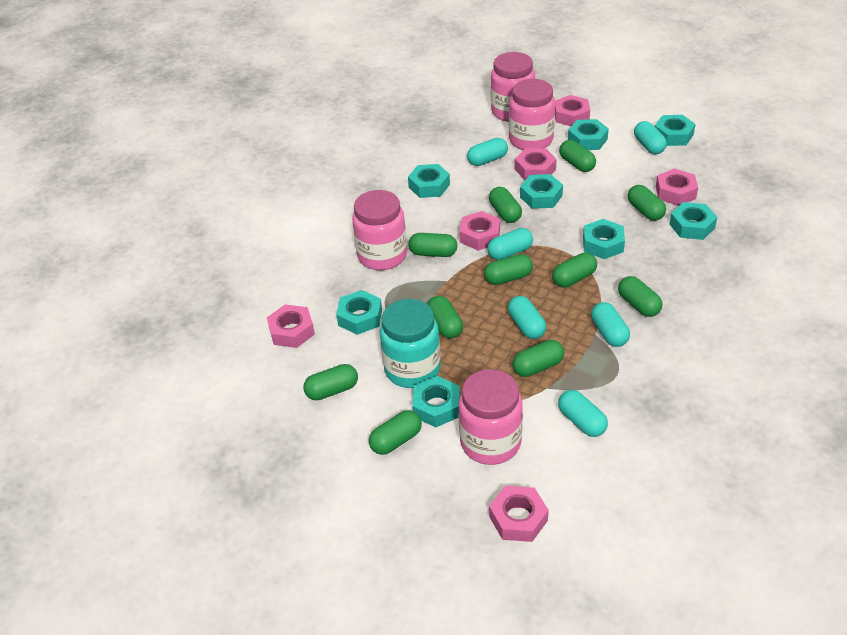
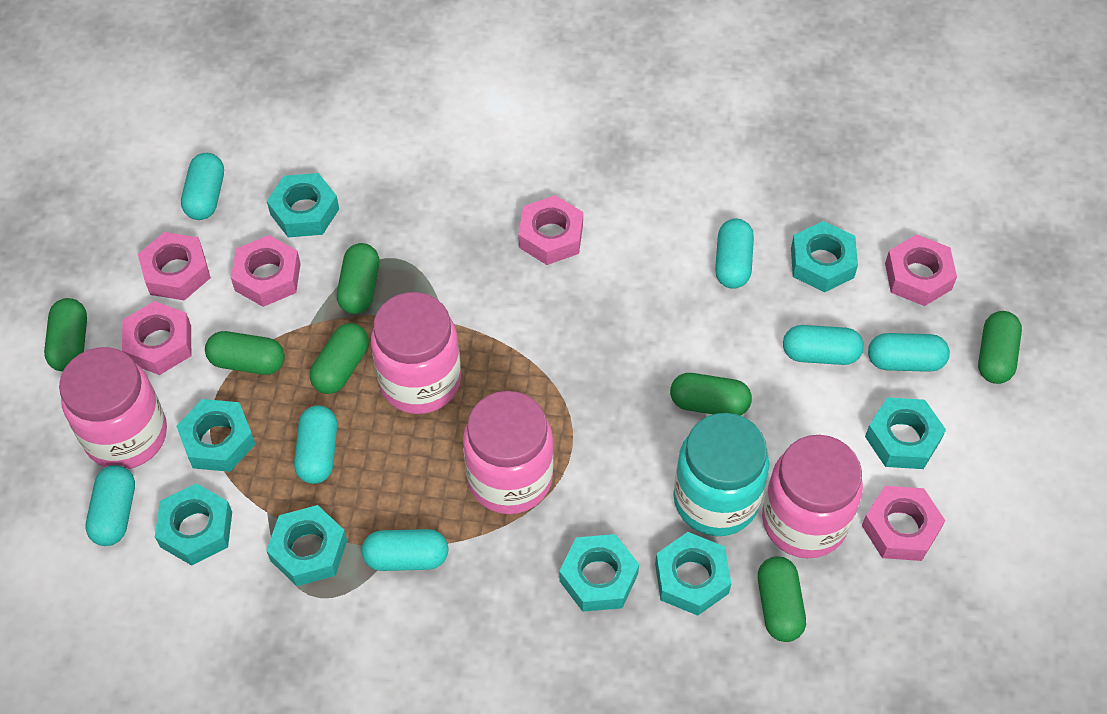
green capsule: 11 -> 7
turquoise capsule: 6 -> 7

